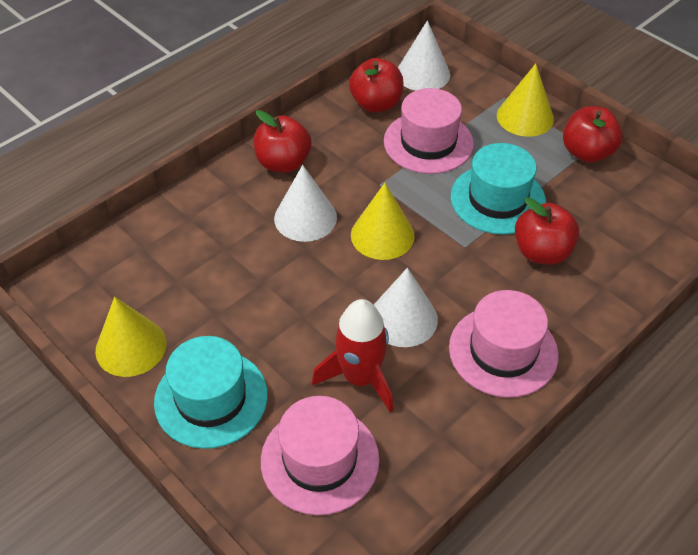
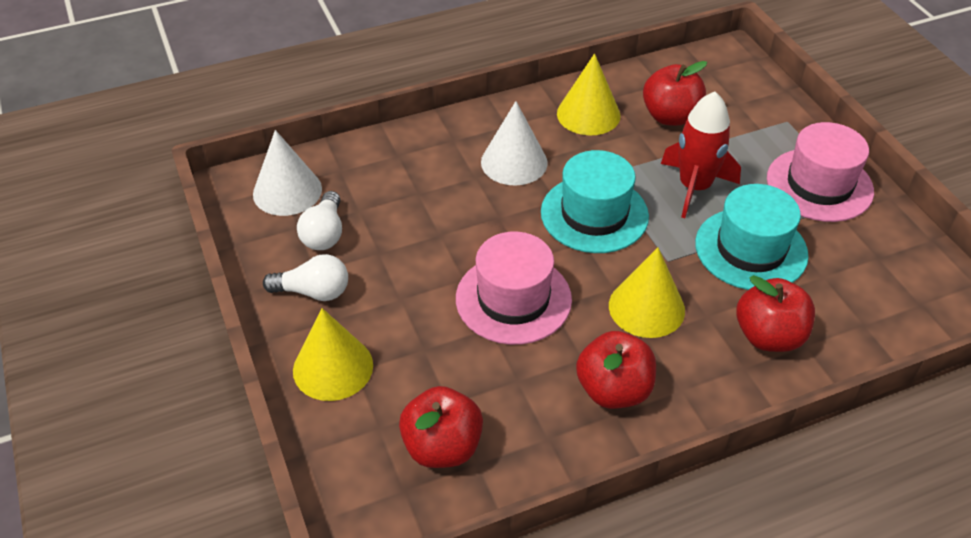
pink hat: 3 -> 2
white cone: 3 -> 2
white light bulb: 0 -> 2

